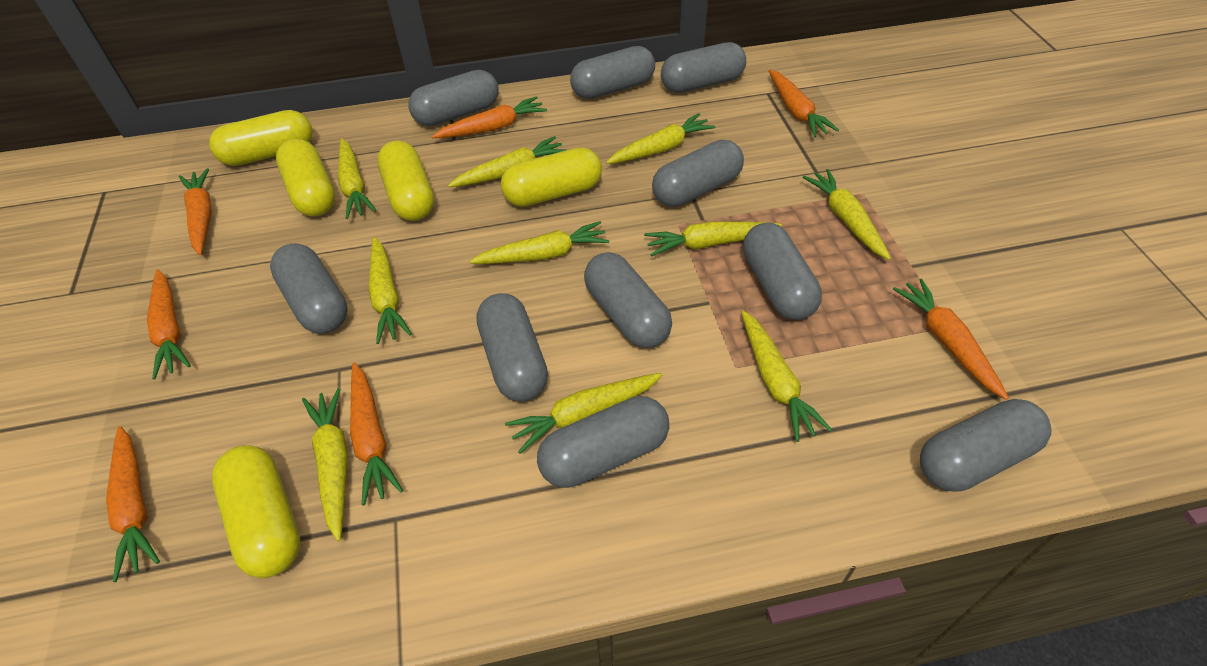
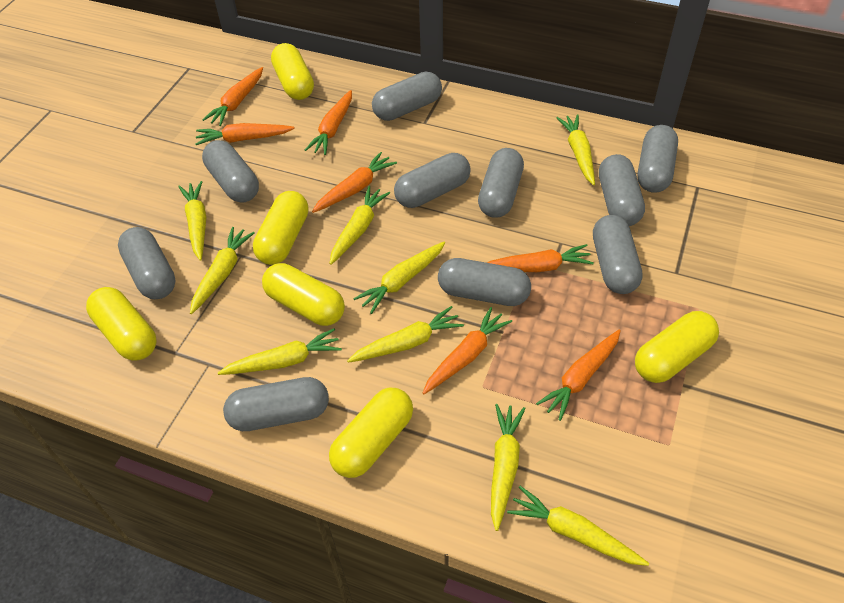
yellow capsule: 5 -> 6
yellow carrot: 10 -> 9

